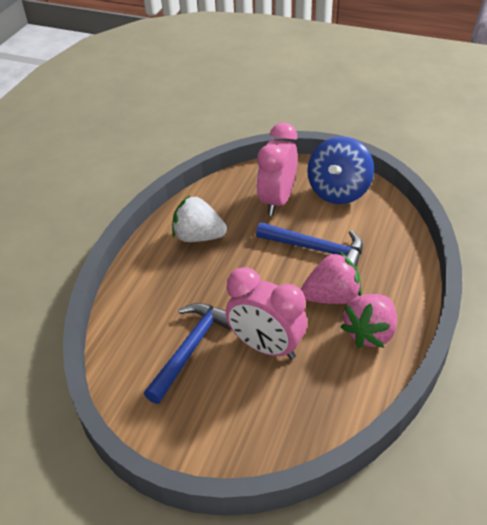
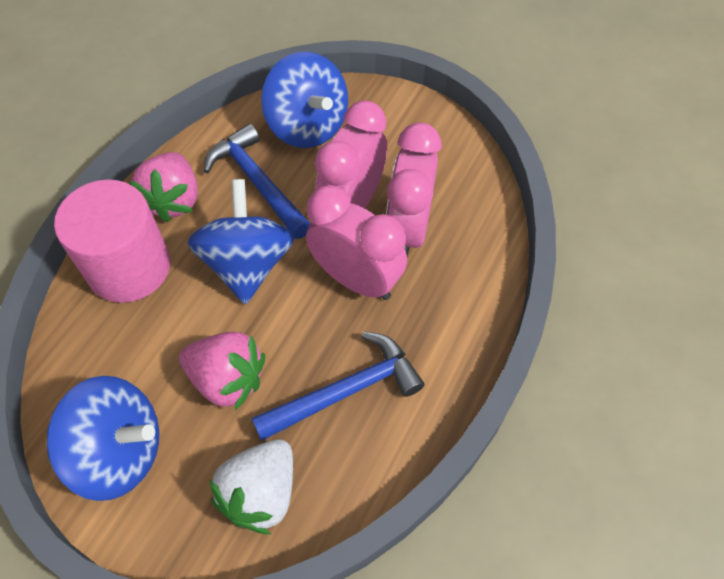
blue spinning top: 1 -> 3
pink clock: 2 -> 3
pink cylinder: 0 -> 1

